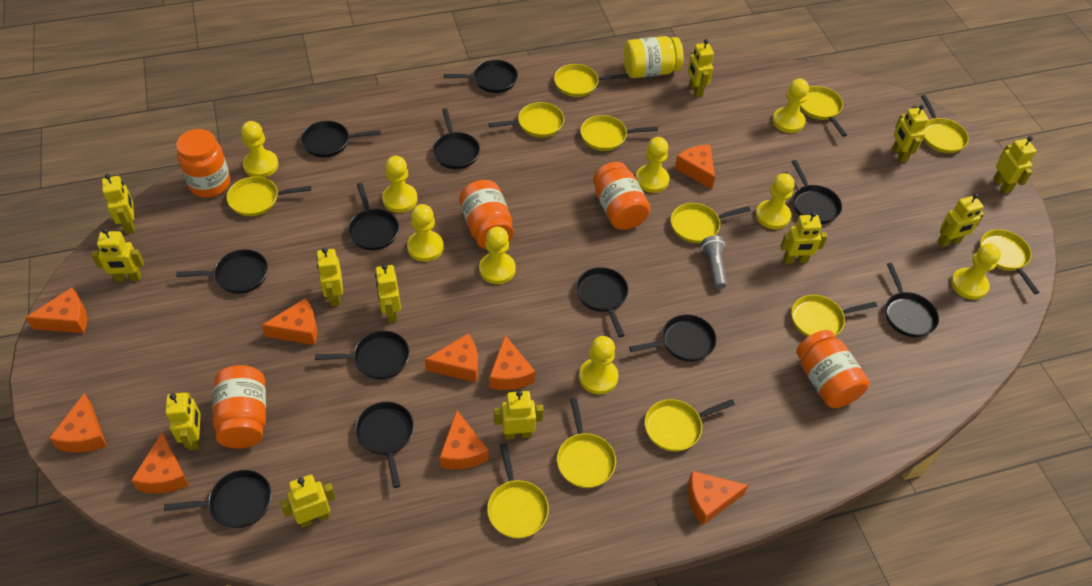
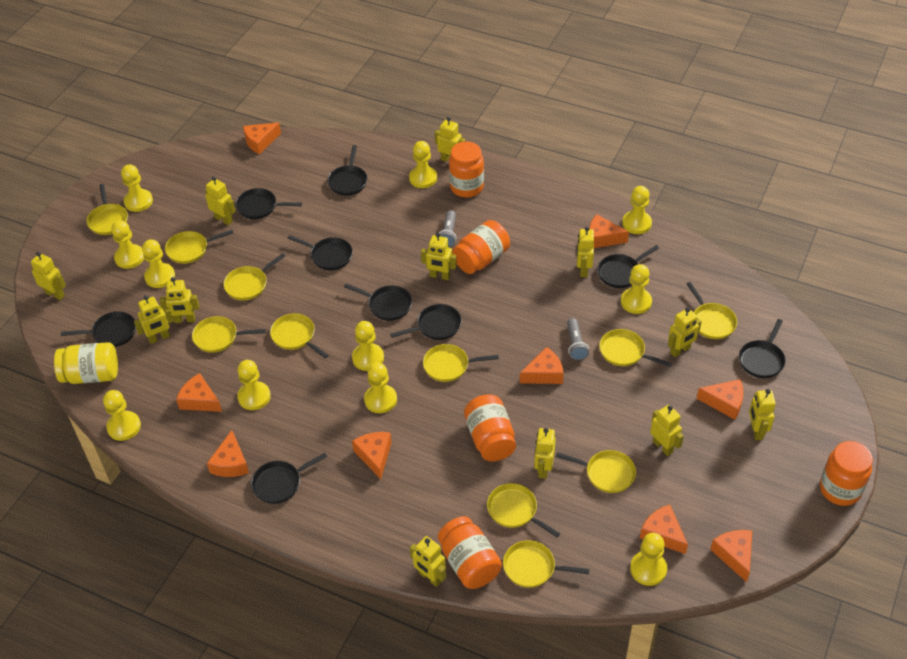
black pan: 12 -> 9
grey flashlight: 1 -> 2
yellow pan: 12 -> 11
yellow pawn: 9 -> 11

